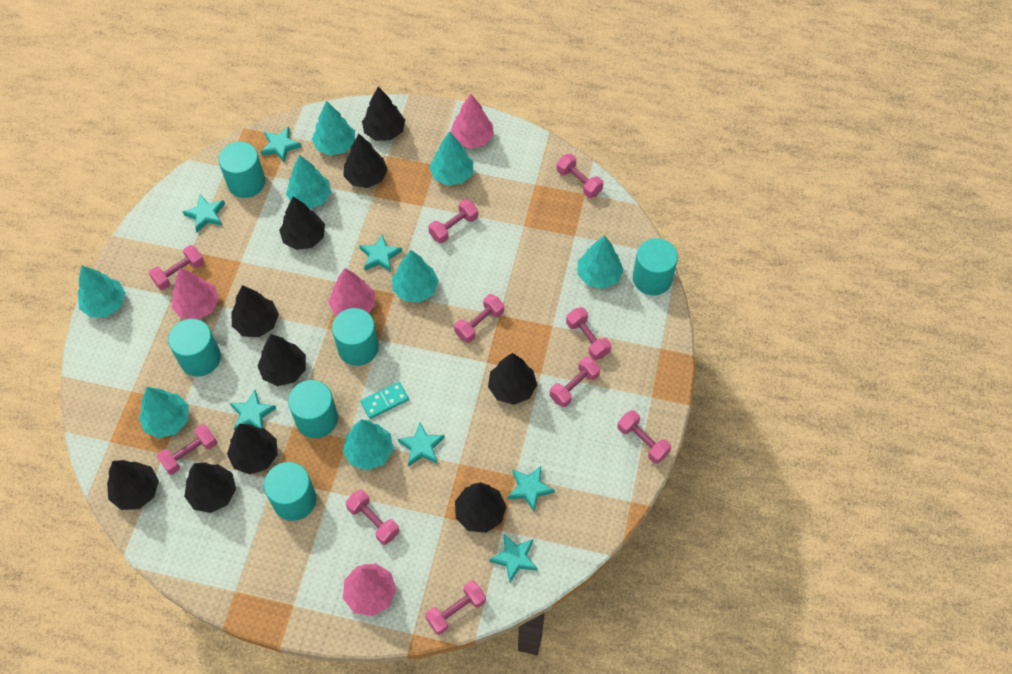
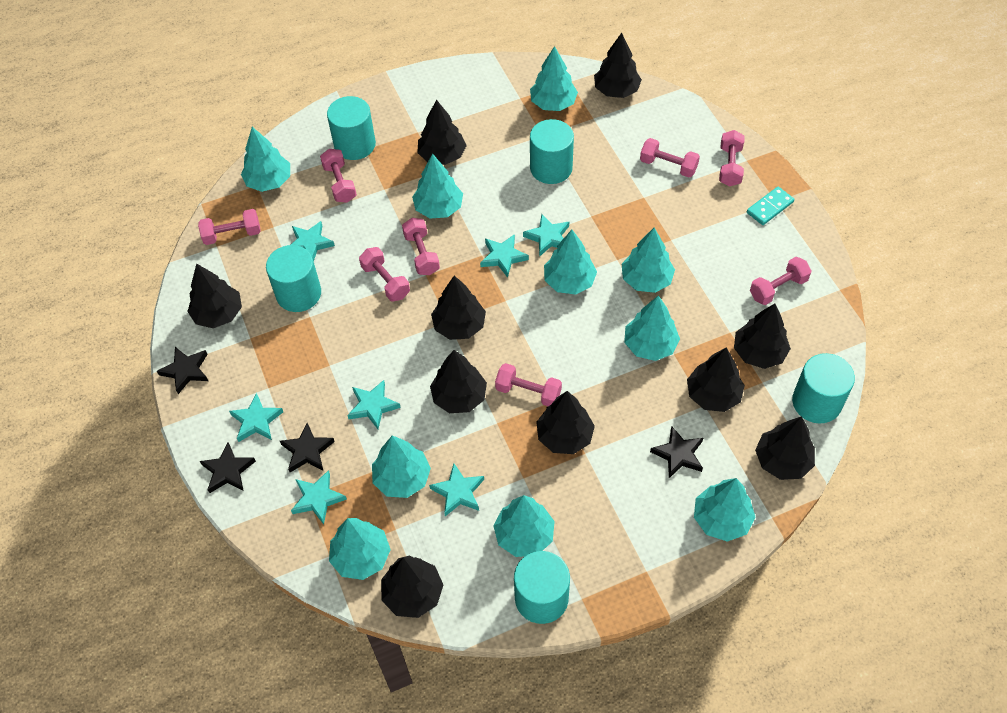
black star: 0 -> 4
pink dumbbell: 10 -> 8
pink tree: 4 -> 0
turquoise cylinder: 6 -> 5
turquoise tree: 8 -> 10

